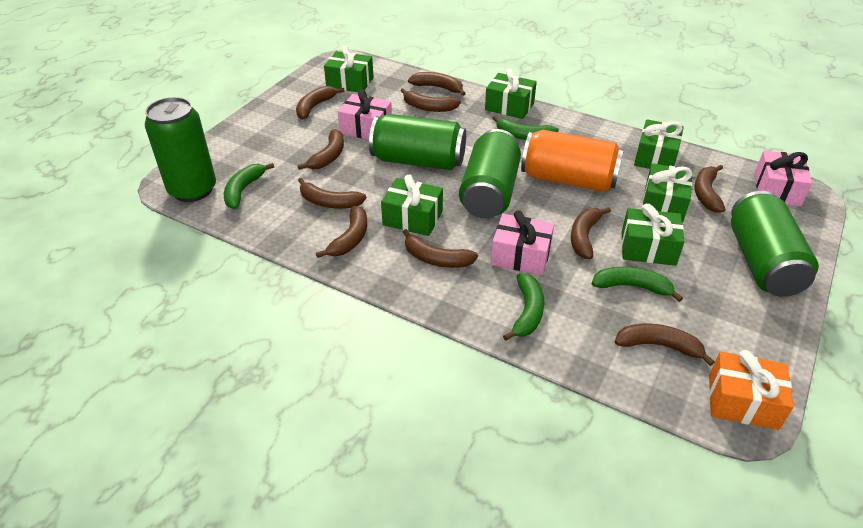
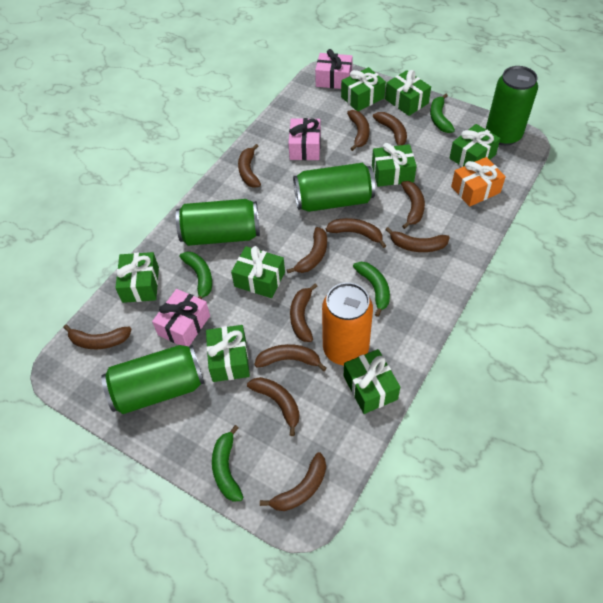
brown banana: 10 -> 12
green gift: 6 -> 8

